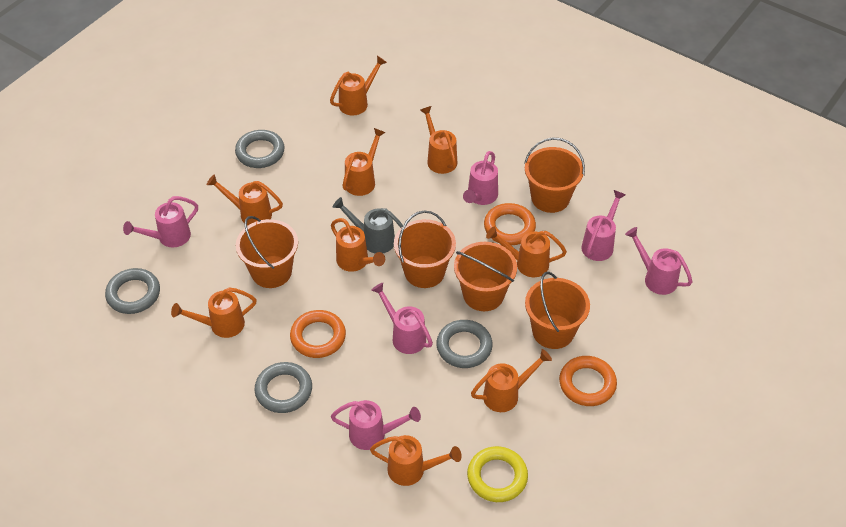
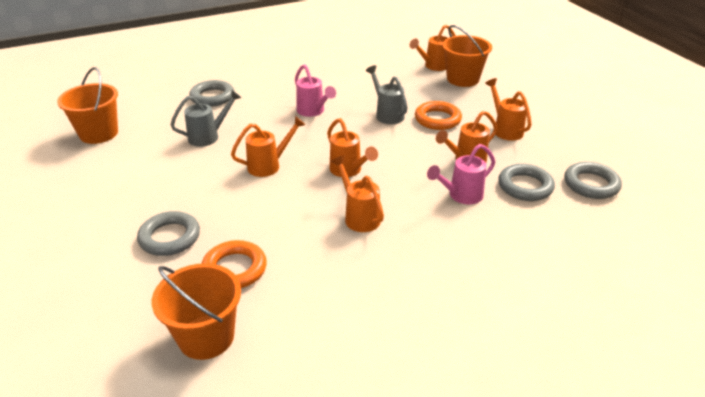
grey watering can: 1 -> 2
orange bucket: 5 -> 3
orange ring: 3 -> 2
orange watering can: 9 -> 6
pink watering can: 6 -> 2
yellow ring: 1 -> 0

